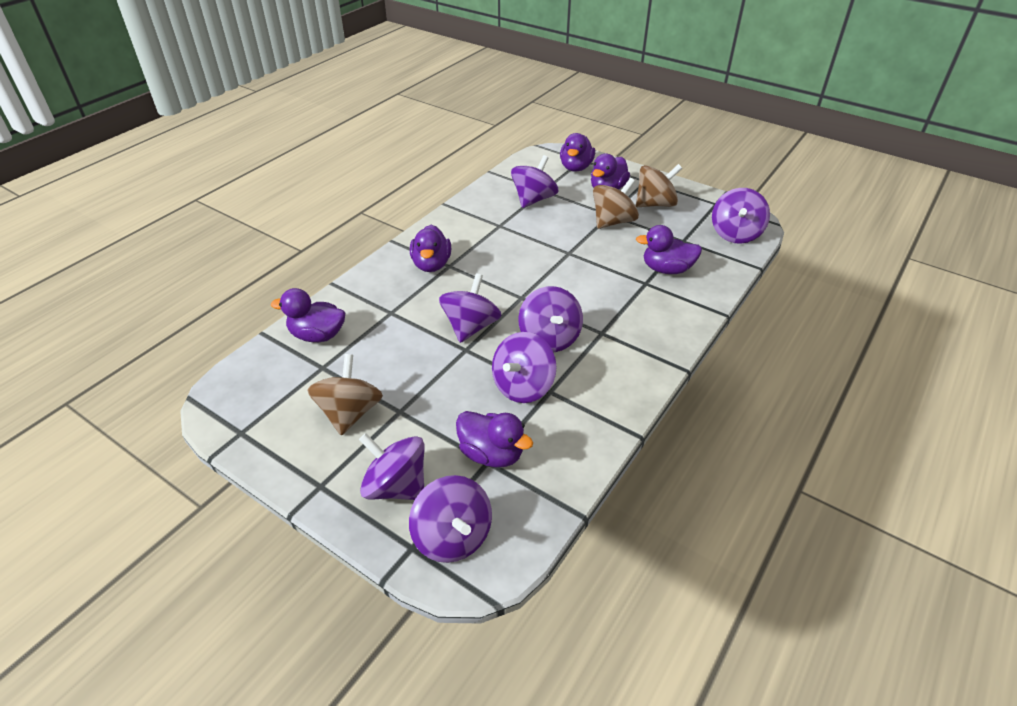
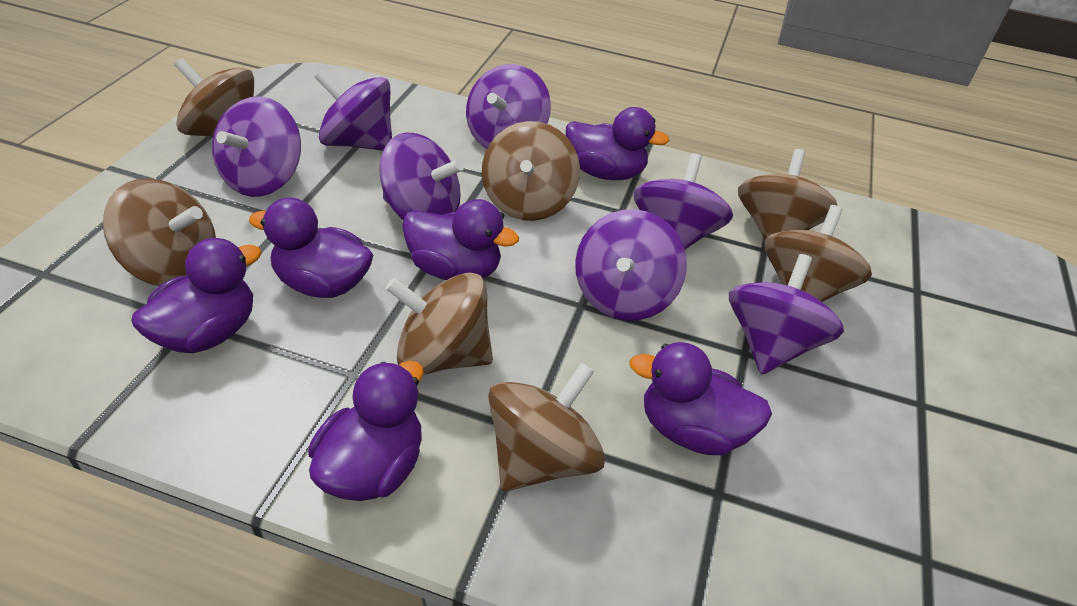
brown spinning top: 3 -> 7

